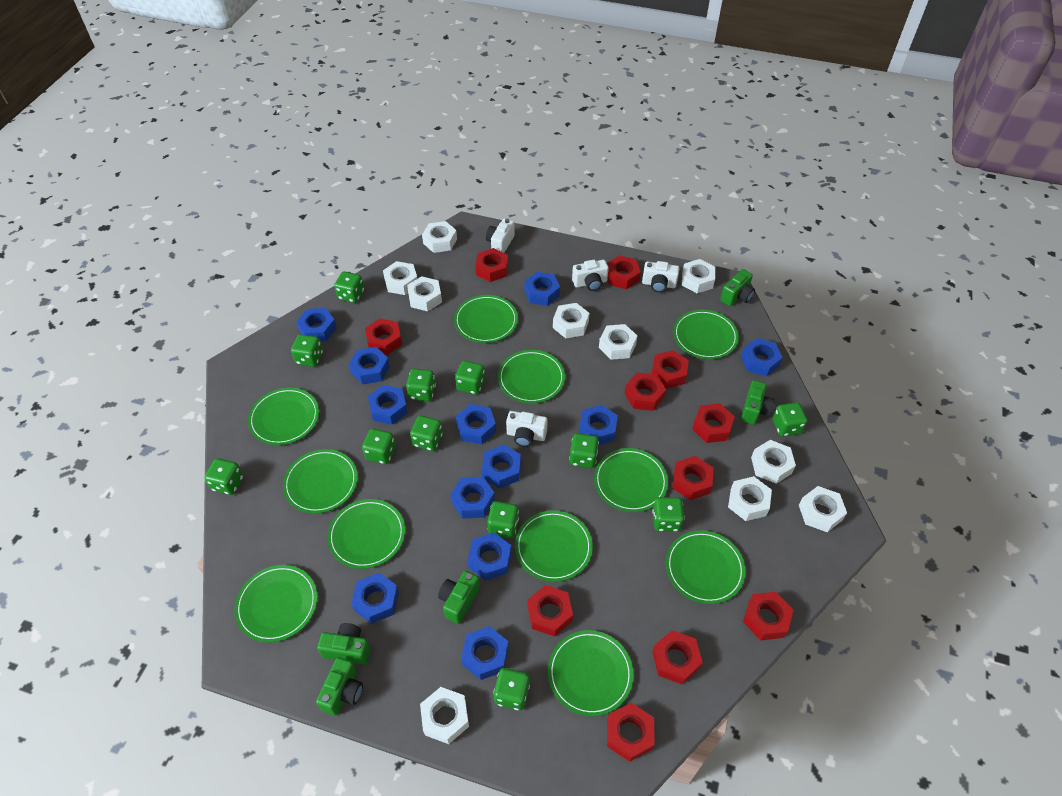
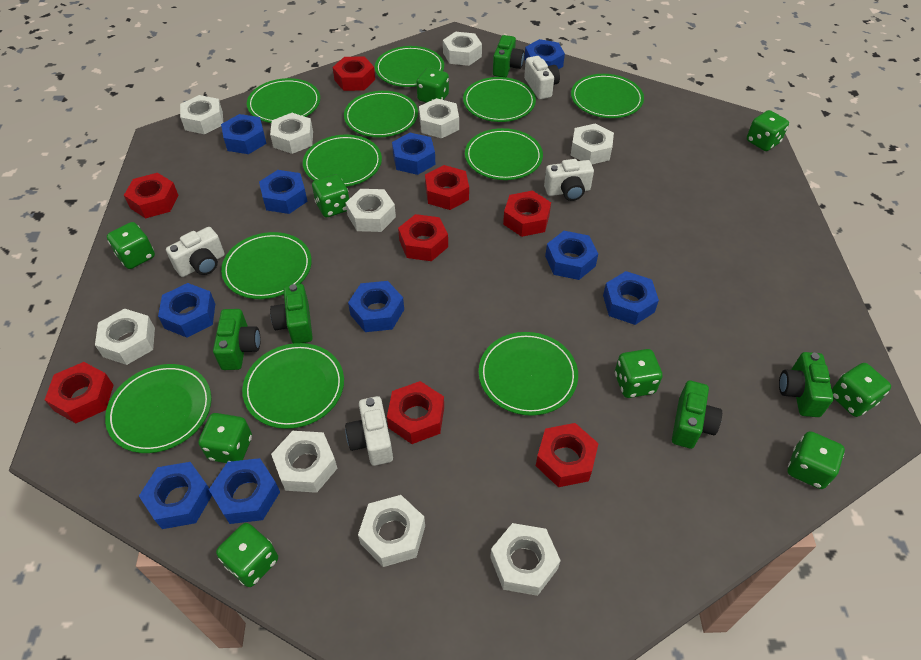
blue nut: 12 -> 10
green dice: 12 -> 9
red nut: 11 -> 8

